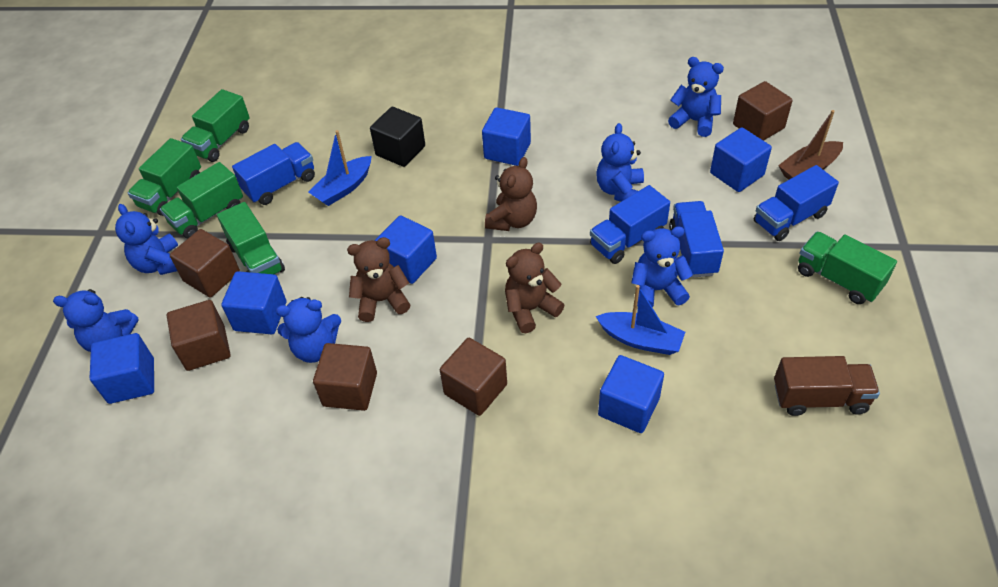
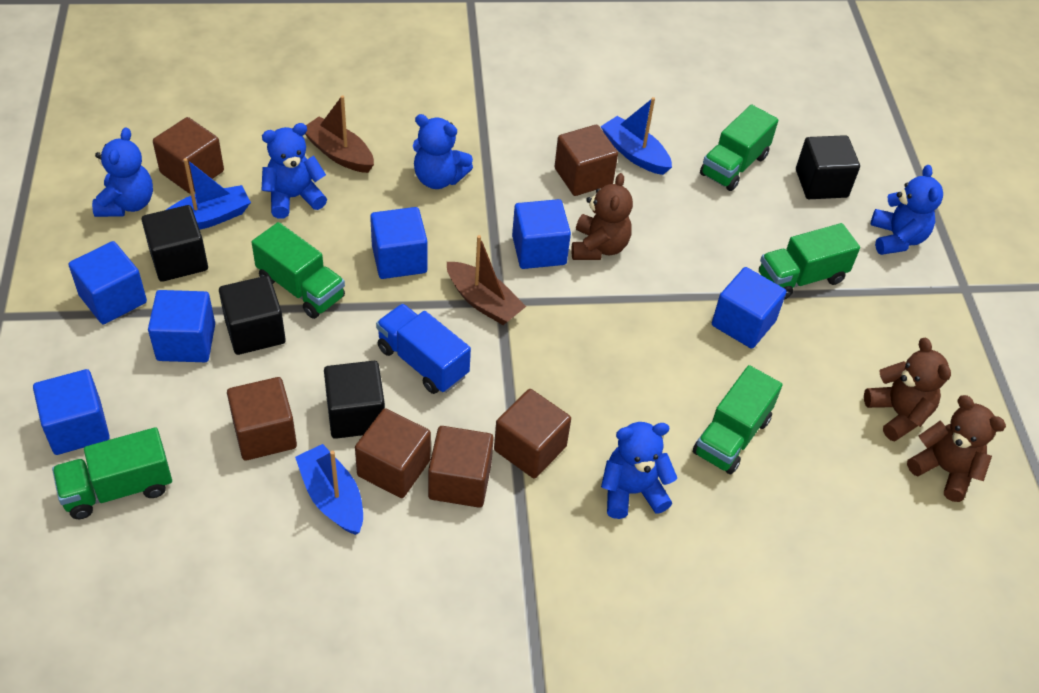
black cube: 1 -> 4
blue boat: 2 -> 3
blue teddy bear: 6 -> 5
blue truck: 4 -> 1
brown boat: 1 -> 2
brown cube: 5 -> 6
brown truck: 1 -> 0

